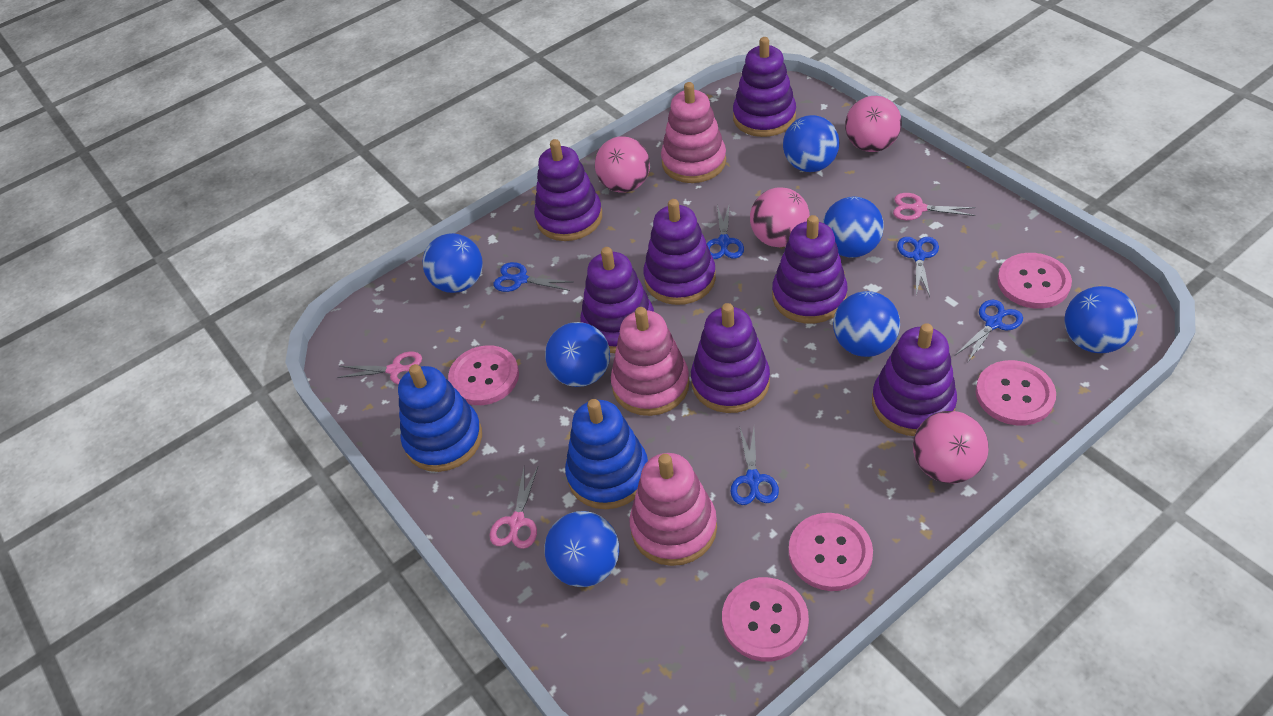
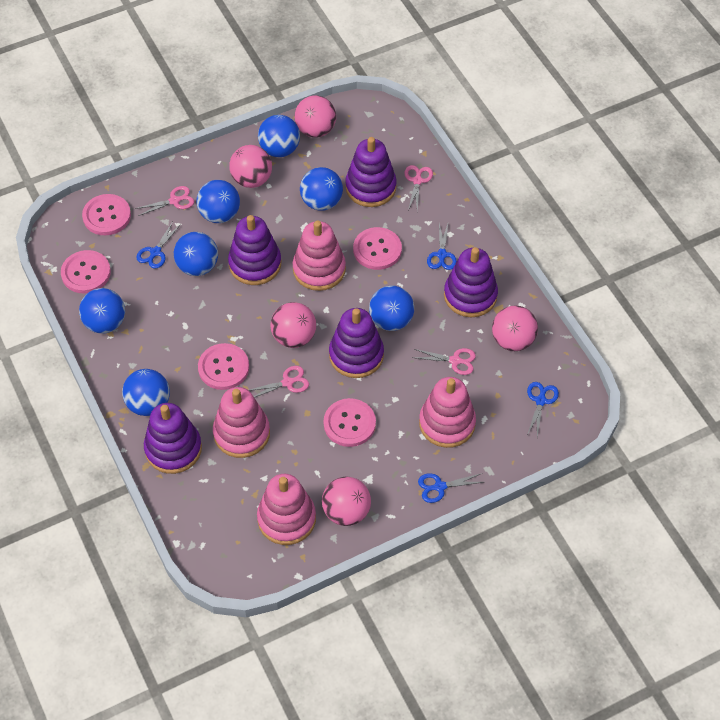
blue scissors: 5 -> 4
blue stacking toy: 2 -> 0
pink ball: 4 -> 5
pink scissors: 3 -> 4
pink stacking toy: 3 -> 4
purple stacking toy: 7 -> 5

